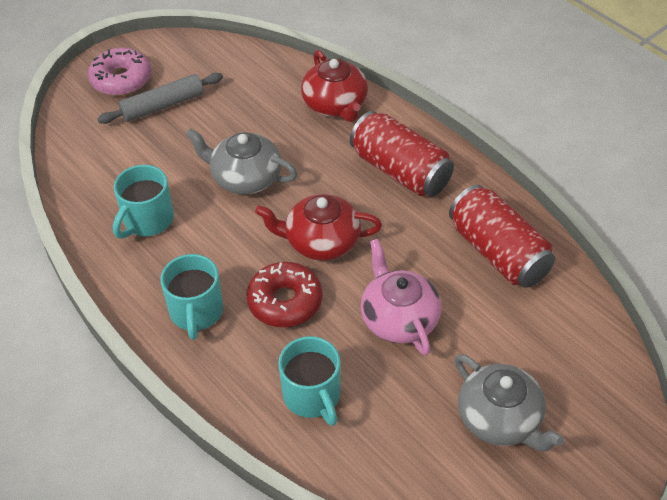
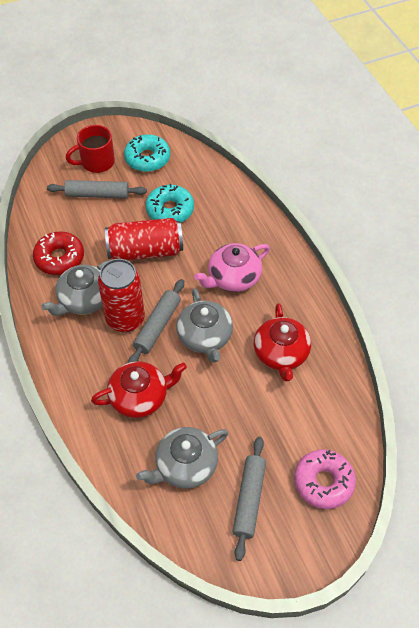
grey rolling pin: 1 -> 3
grey teapot: 2 -> 3
red mug: 0 -> 1
turquoise donut: 0 -> 2
turquoise mug: 3 -> 0

